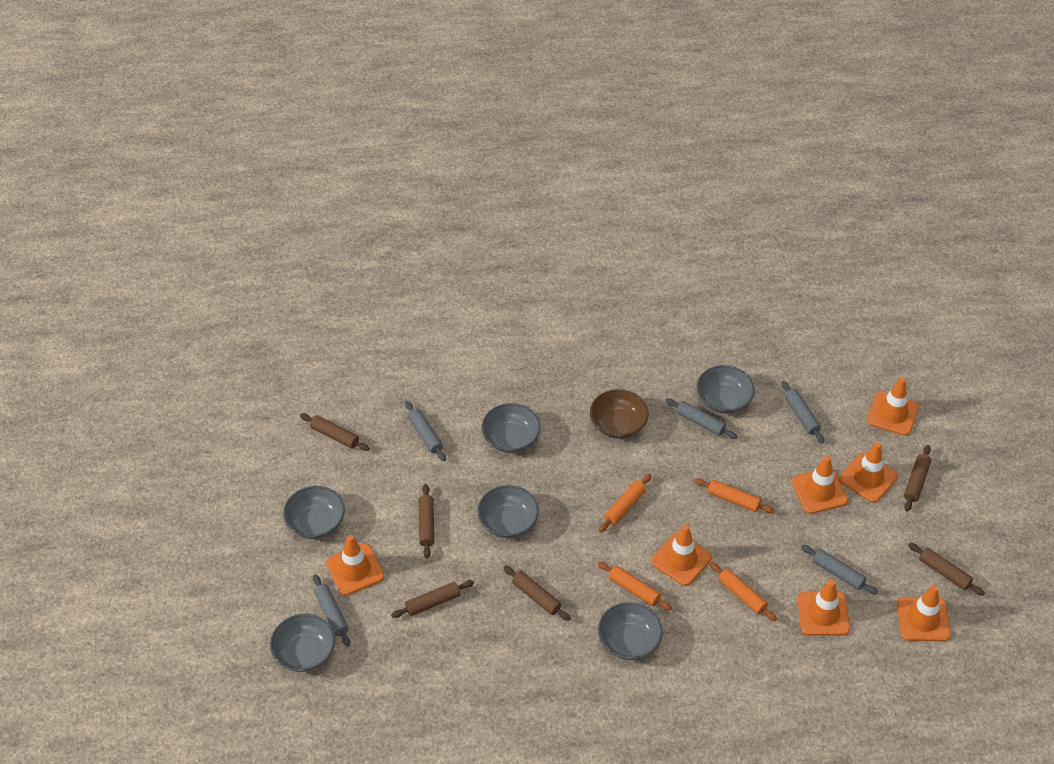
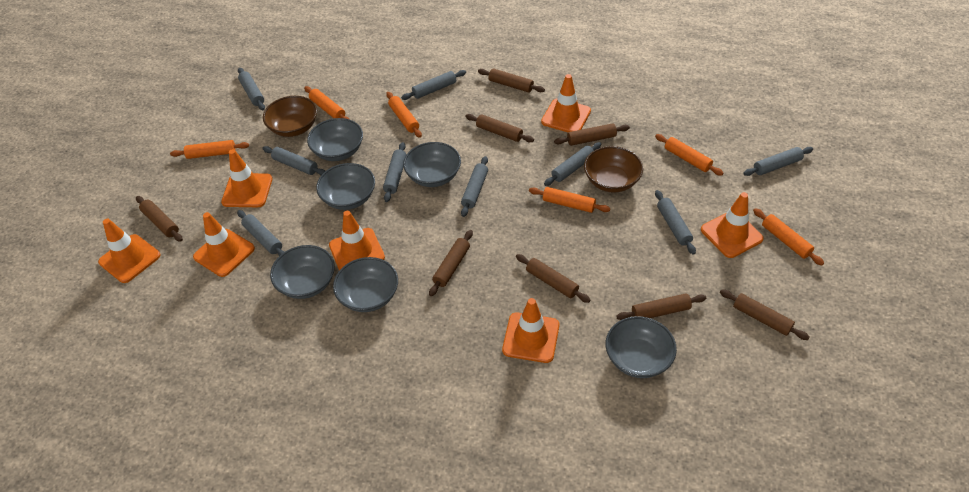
brown bowl: 1 -> 2
brown rolling pin: 6 -> 8
grey rolling pin: 5 -> 9
orange rolling pin: 4 -> 6

